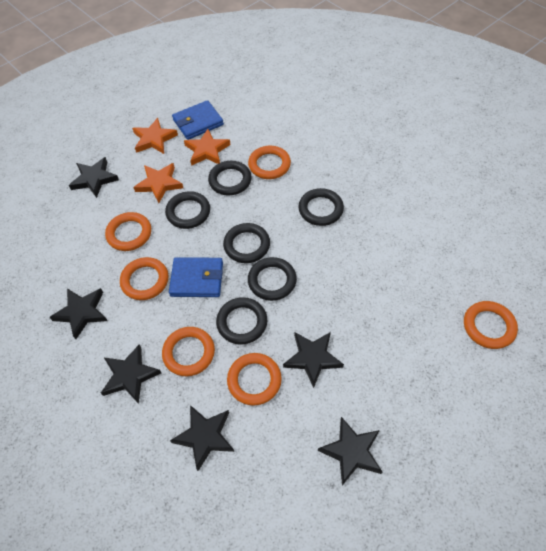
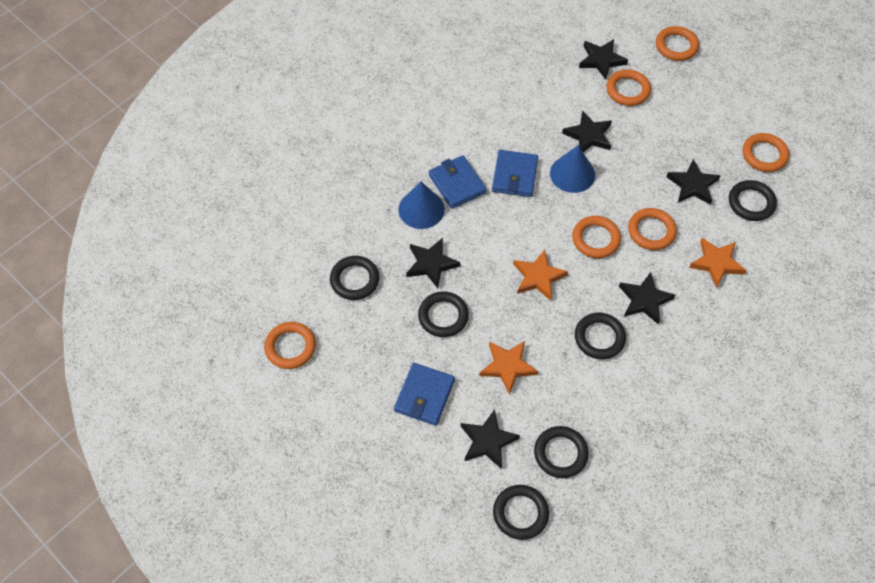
blue cone: 0 -> 2
blue wallet: 2 -> 3

